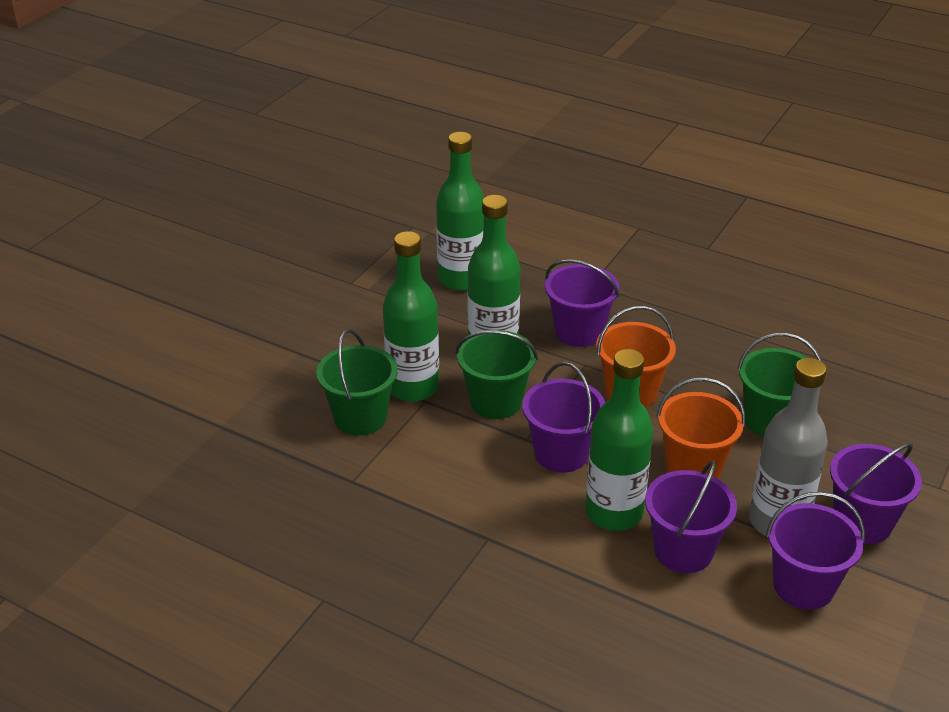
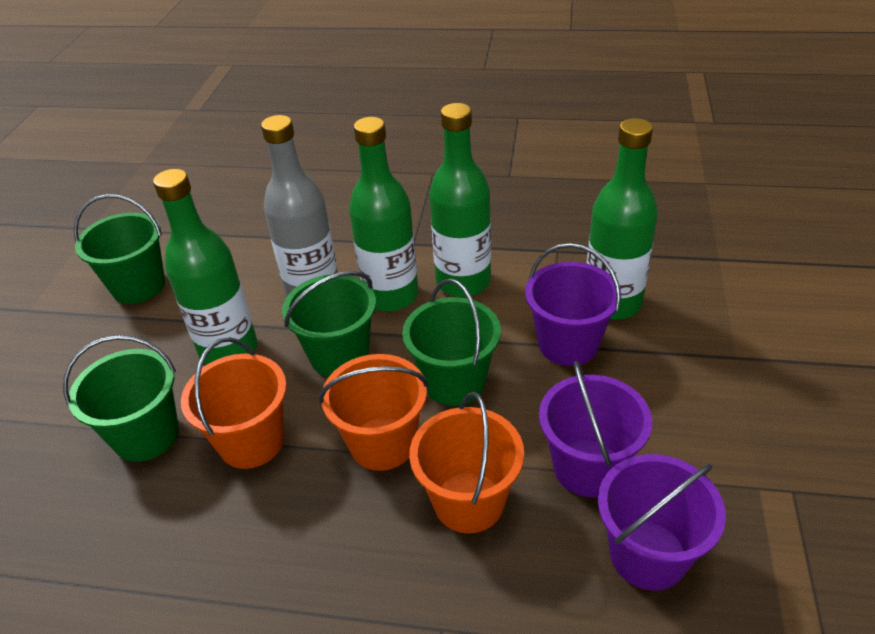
green bucket: 3 -> 4
orange bucket: 2 -> 3
purple bucket: 5 -> 3

